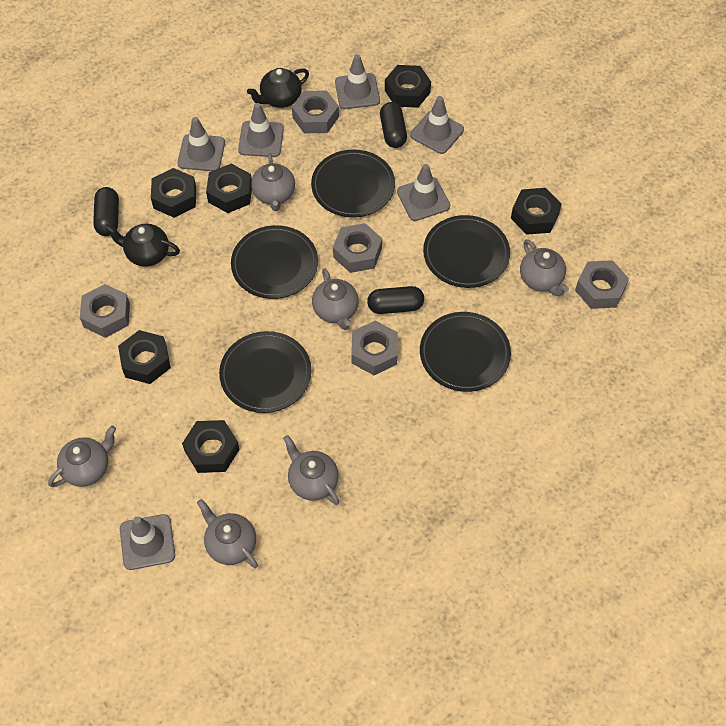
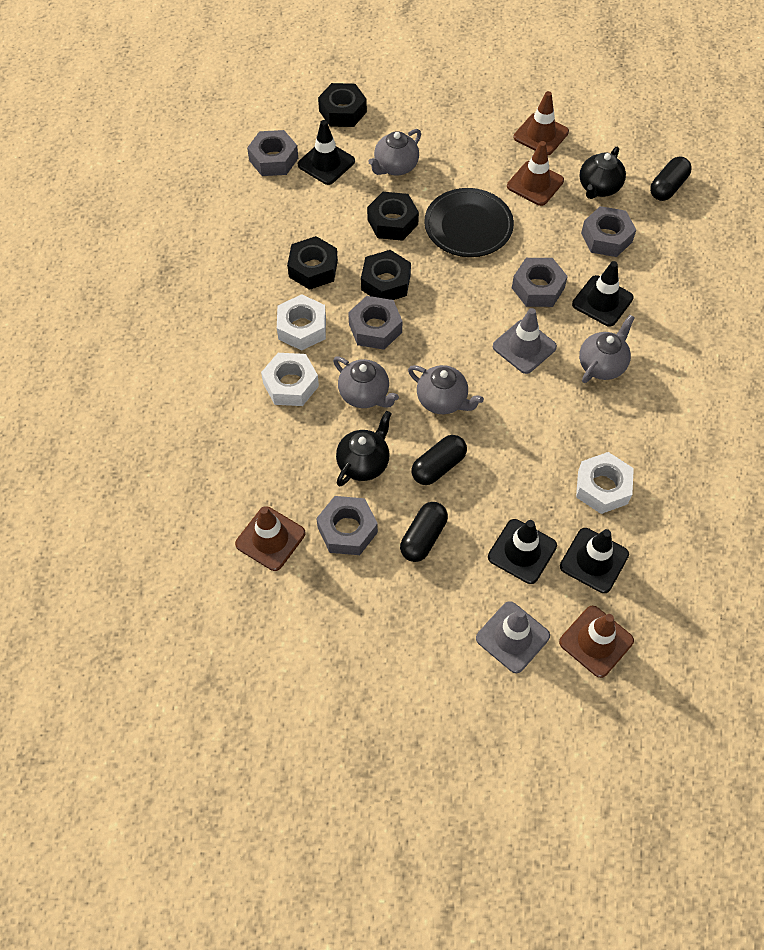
black nut: 6 -> 4
black plate: 5 -> 1
black traffic cone: 0 -> 4
brown traffic cone: 0 -> 4
grey teapot: 6 -> 4
grey traffic cone: 6 -> 2
white nut: 0 -> 3

